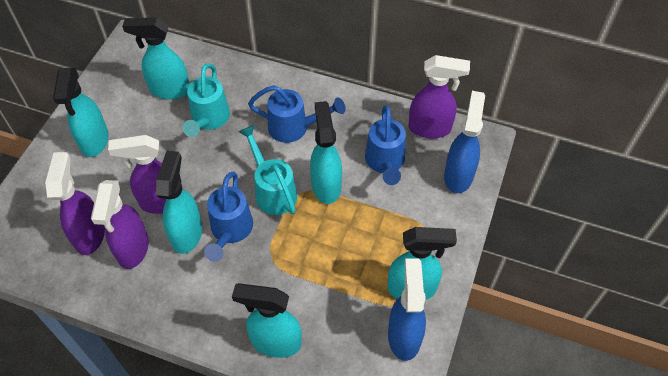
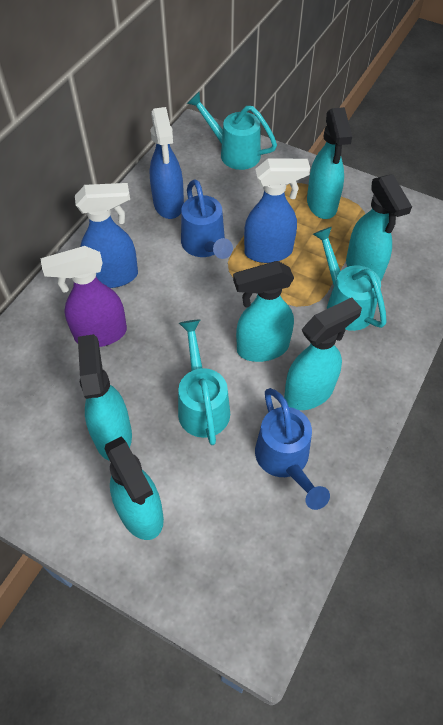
blue spray bottle: 2 -> 3
blue watering can: 3 -> 2
purple spray bottle: 4 -> 1
turquoise watering can: 2 -> 3

